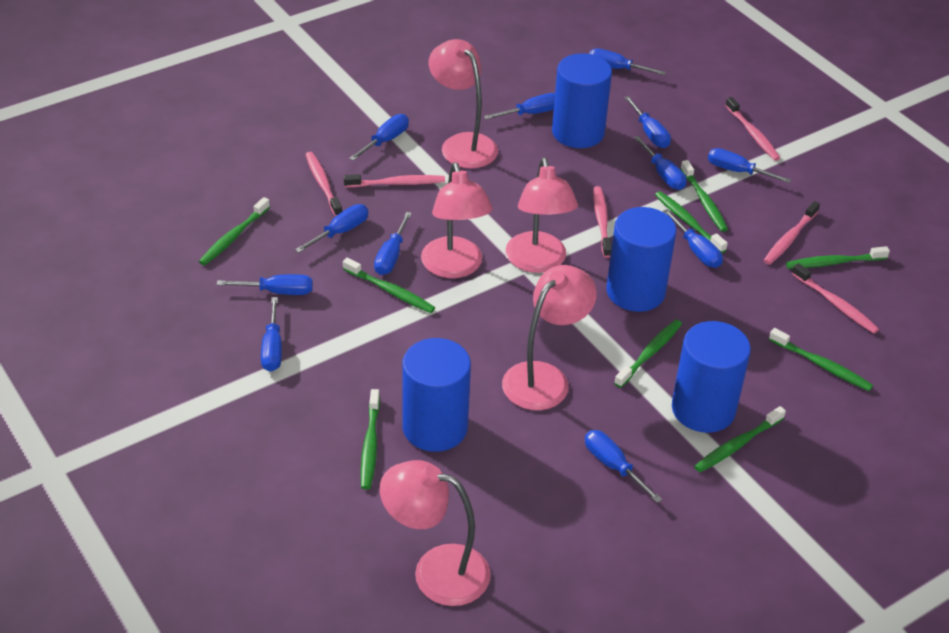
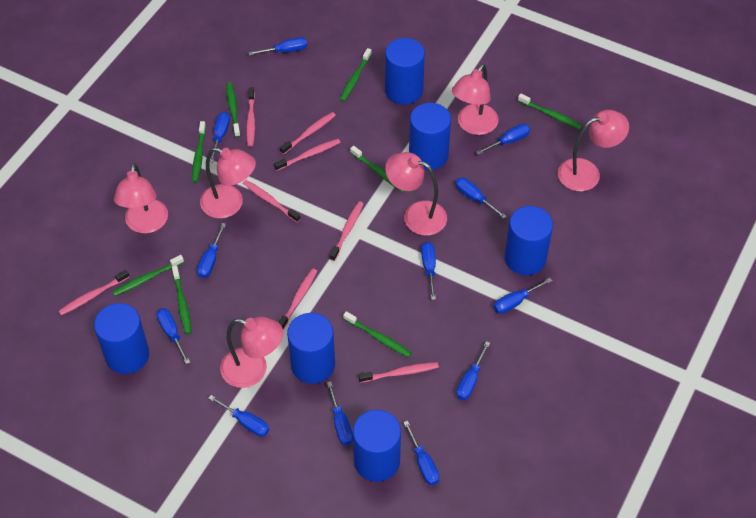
blue cylinder: 4 -> 6
green toothbrush: 9 -> 8
pink lamp: 5 -> 6
pink toothbrush: 6 -> 8

